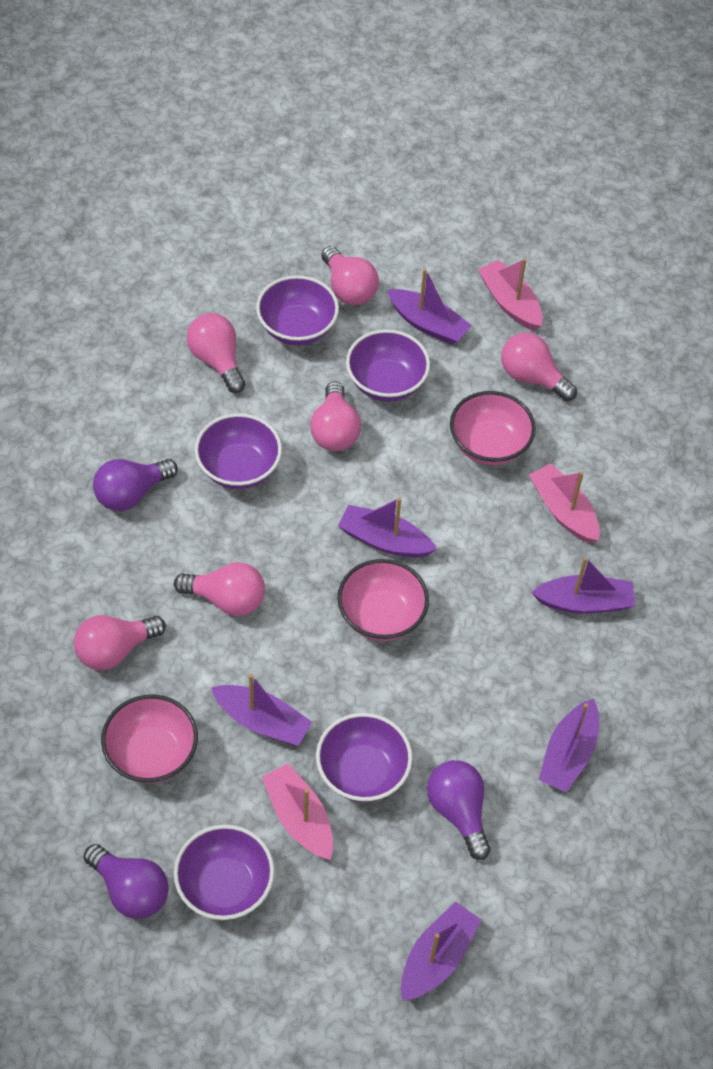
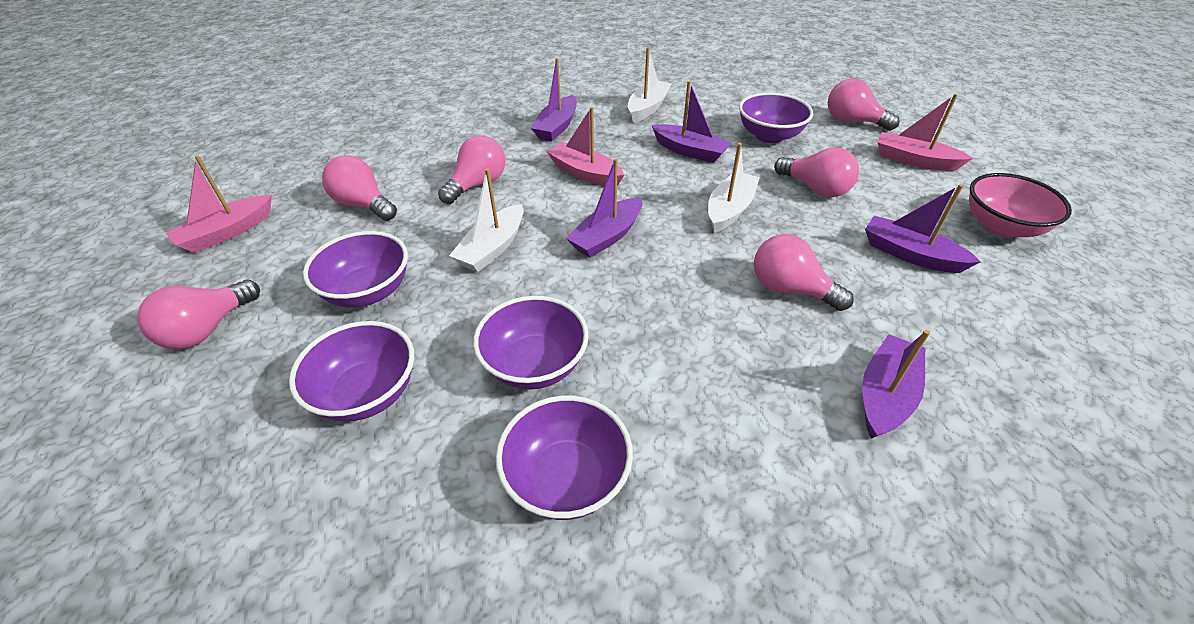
pink bowl: 3 -> 1
purple boat: 6 -> 5
purple light bulb: 3 -> 0
white boat: 0 -> 3

